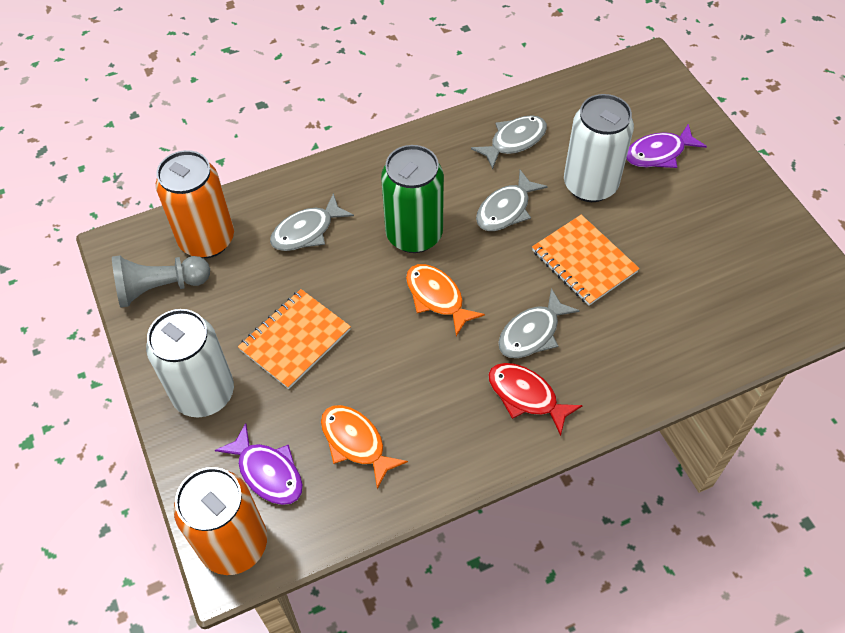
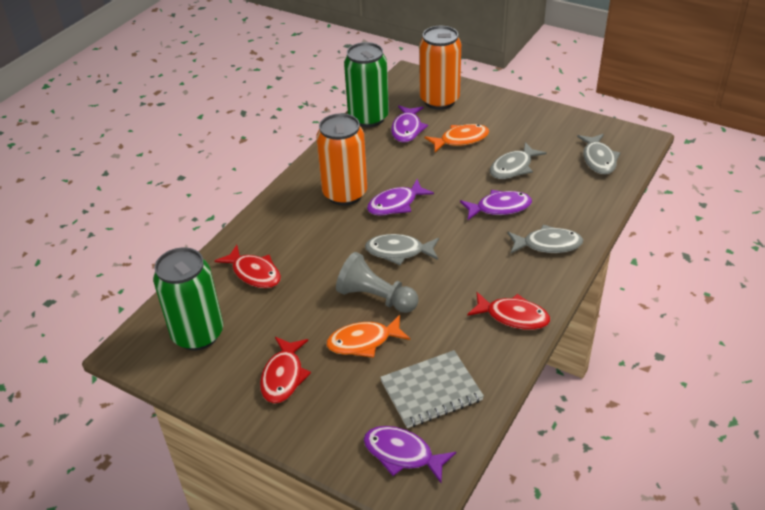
green can: 1 -> 2
grey notebook: 0 -> 1
orange notebook: 2 -> 0
purple fish: 2 -> 4
red fish: 1 -> 3
white can: 2 -> 0

